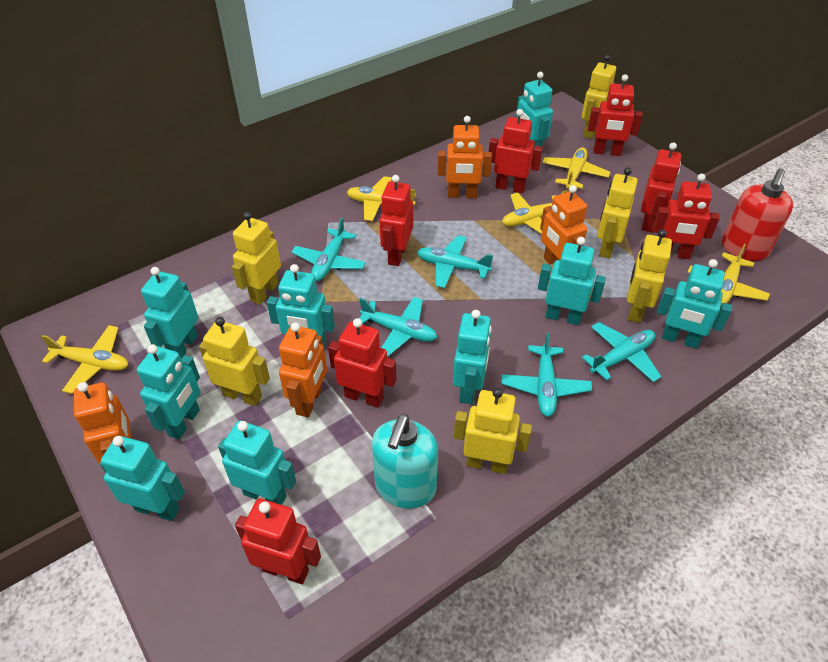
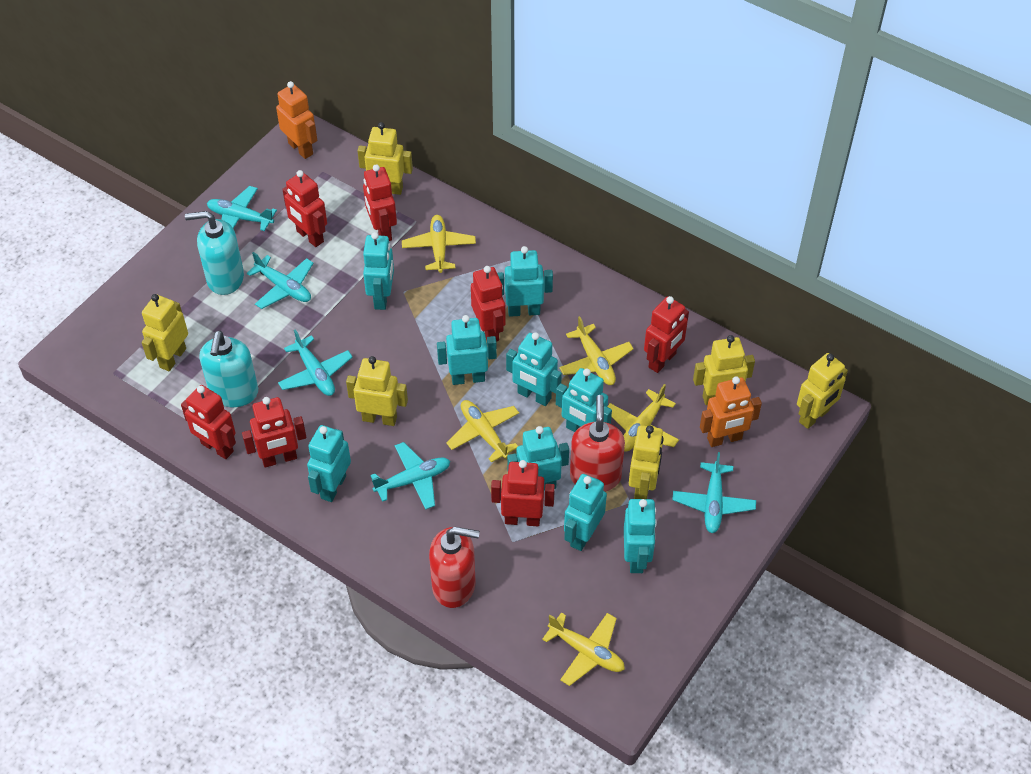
orange robot: 4 -> 2
red soap dispenser: 1 -> 2
turquoise soap dispenser: 1 -> 2

